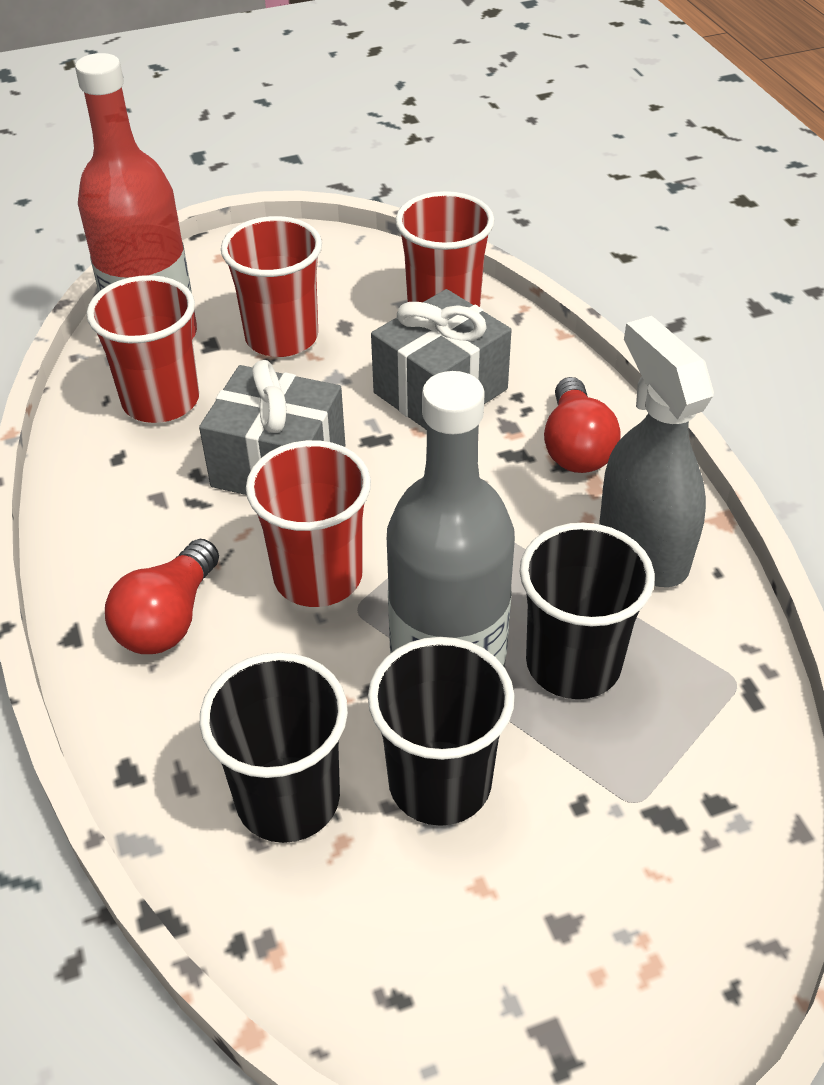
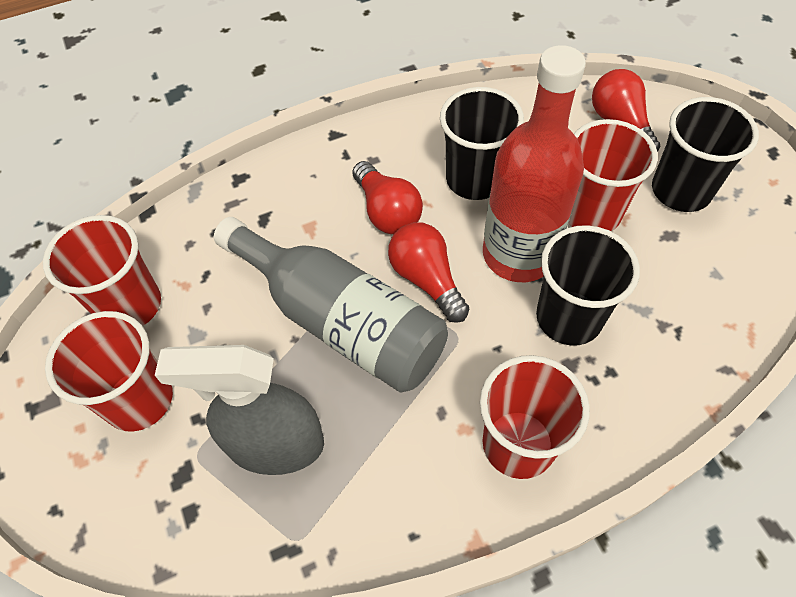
grey gift: 2 -> 0
red light bulb: 2 -> 3

